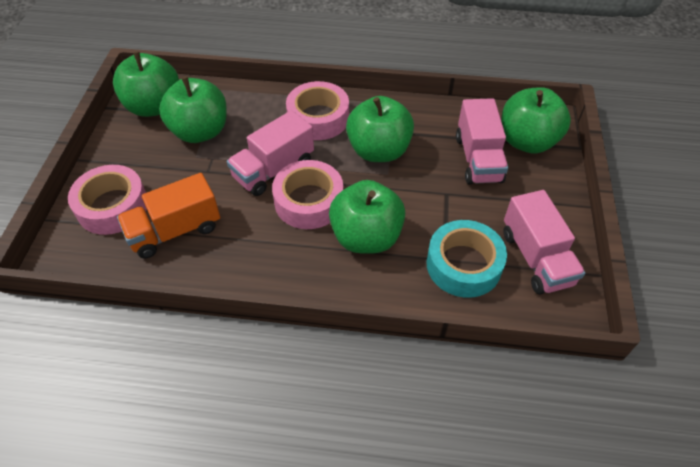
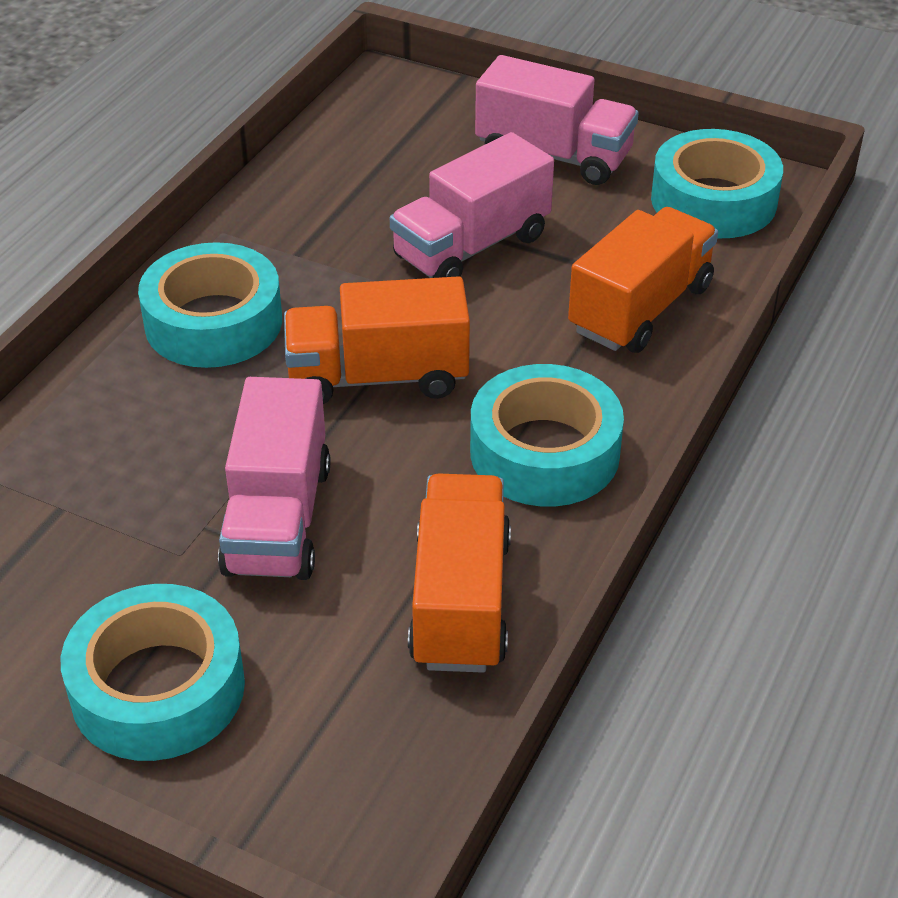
green apple: 5 -> 0
orange truck: 1 -> 3
pink tape: 3 -> 0
turquoise tape: 1 -> 4

